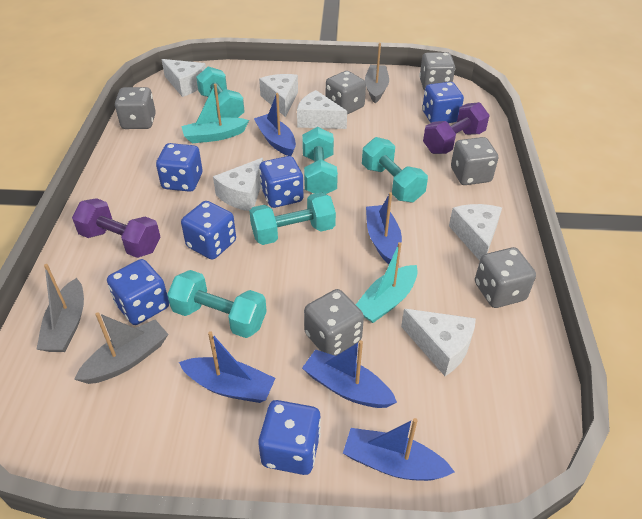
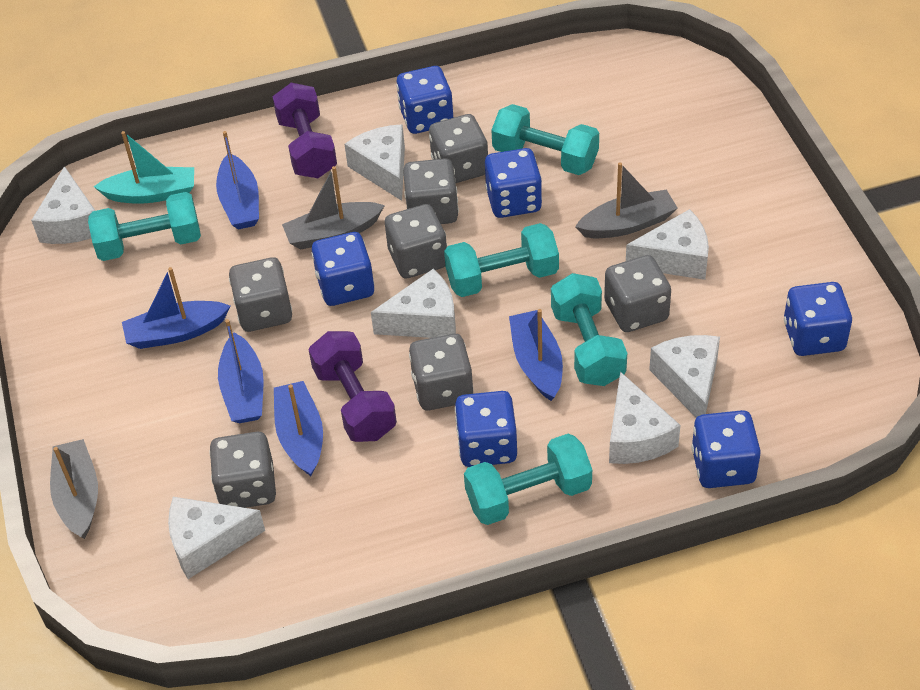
grey dice: 6 -> 7
turquoise boat: 2 -> 1
white cheese: 6 -> 7

